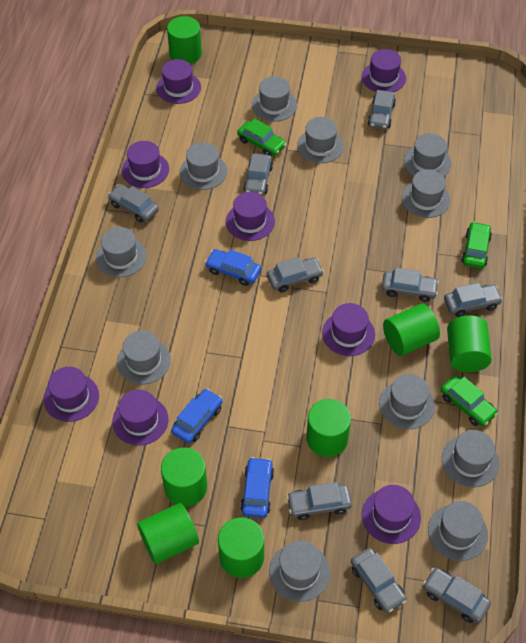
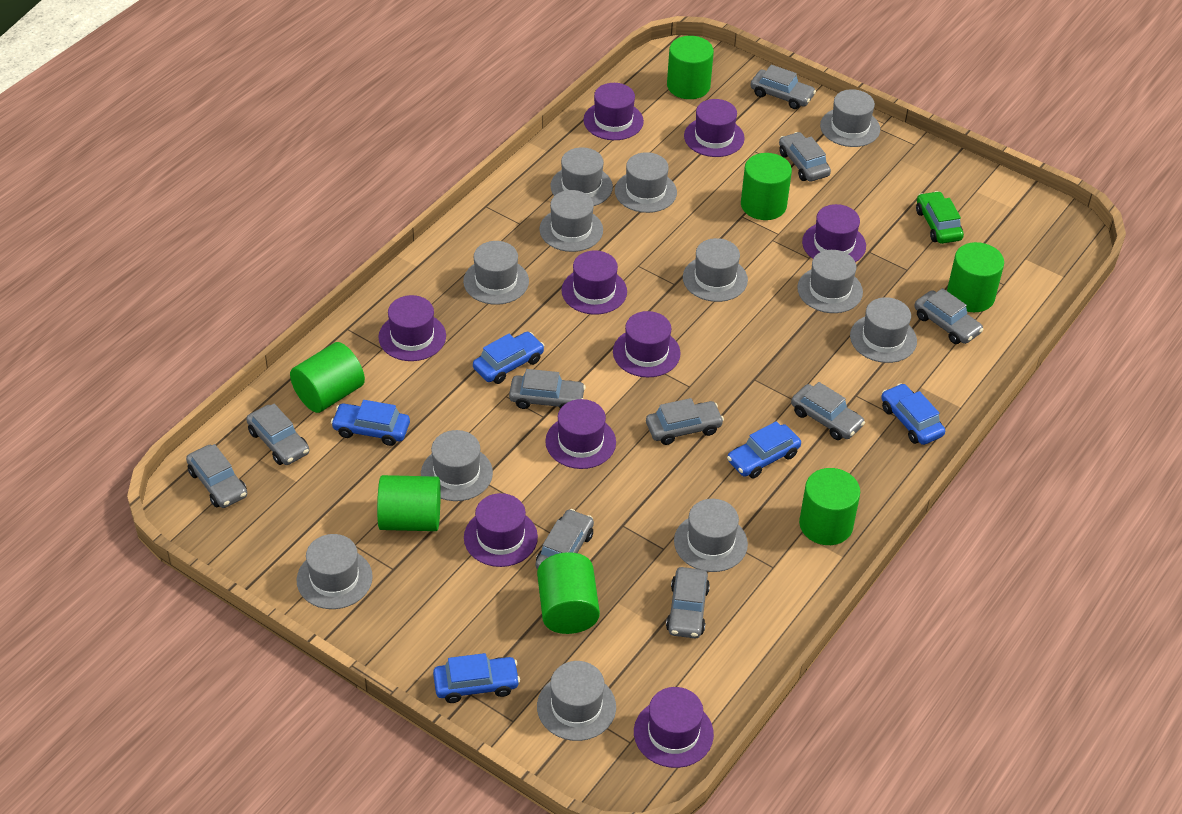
blue car: 3 -> 5
green car: 3 -> 1
grey car: 9 -> 10
grey hat: 11 -> 12
purple hat: 8 -> 9

